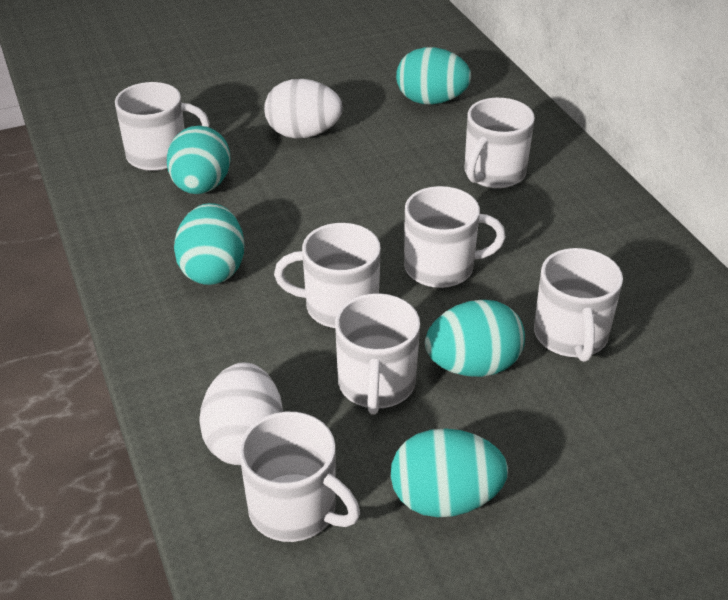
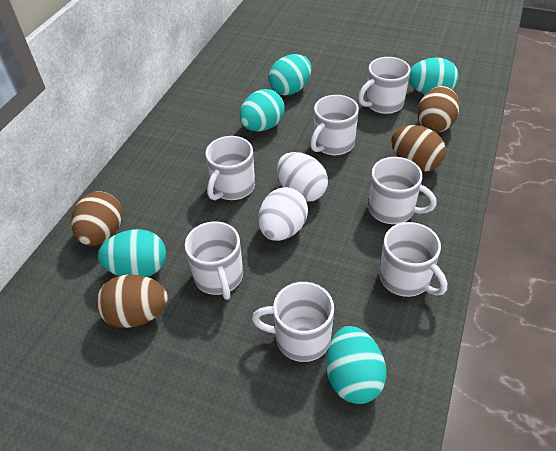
brown egg: 0 -> 4

